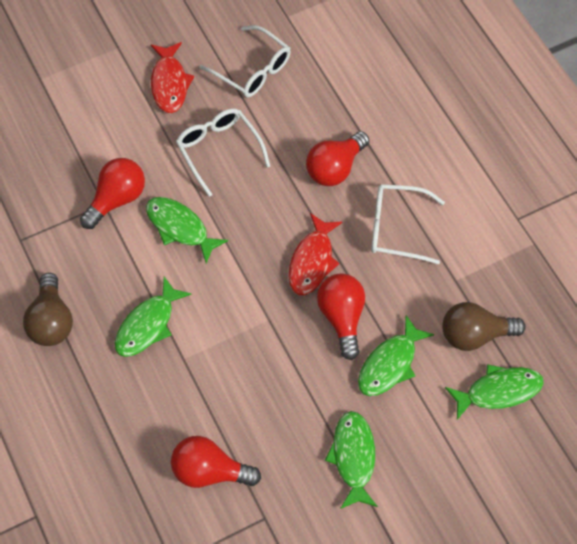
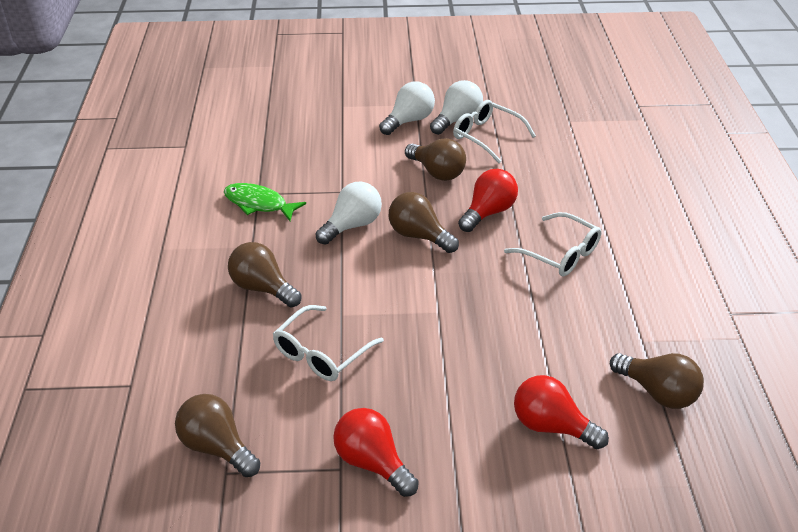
brown light bulb: 2 -> 5
green fish: 5 -> 1
red fish: 2 -> 0
red light bulb: 4 -> 3
white light bulb: 0 -> 3

